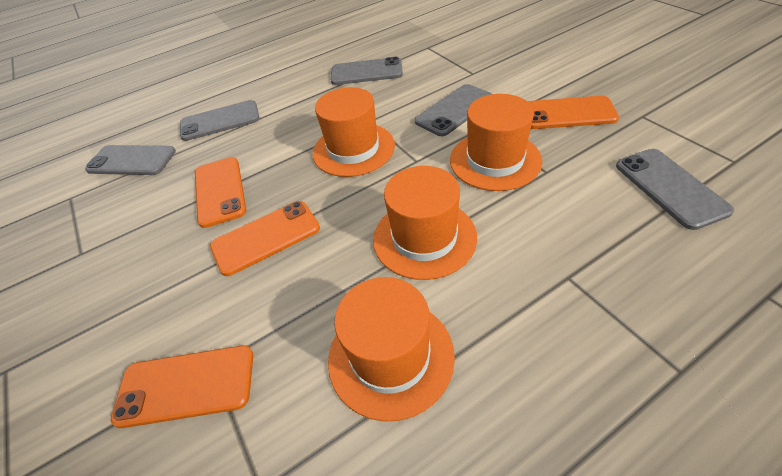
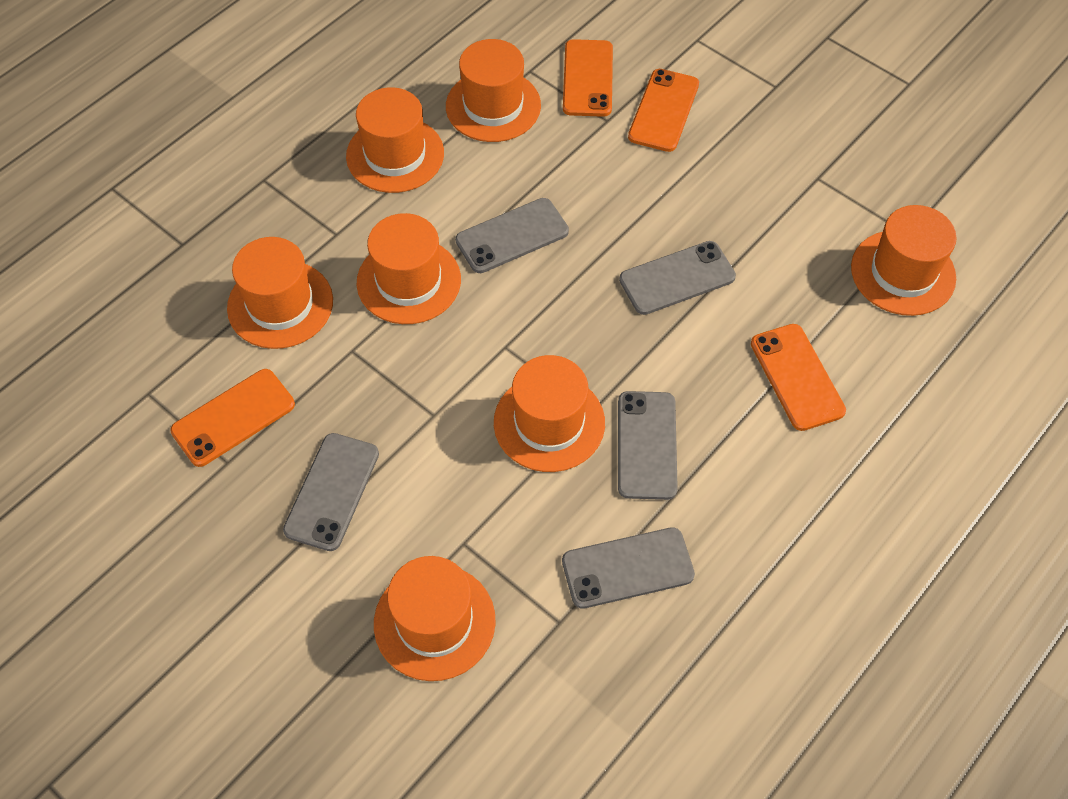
orange hat: 4 -> 7

